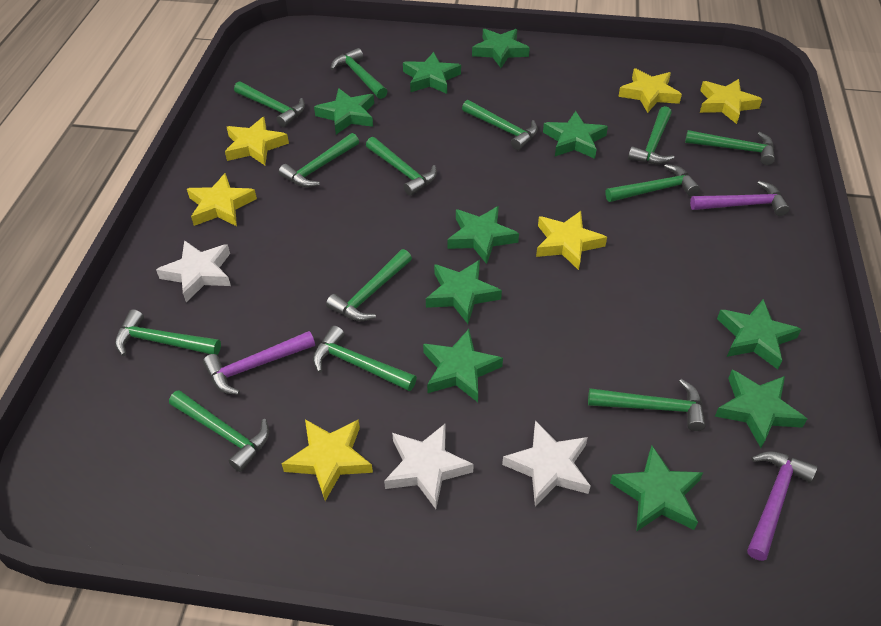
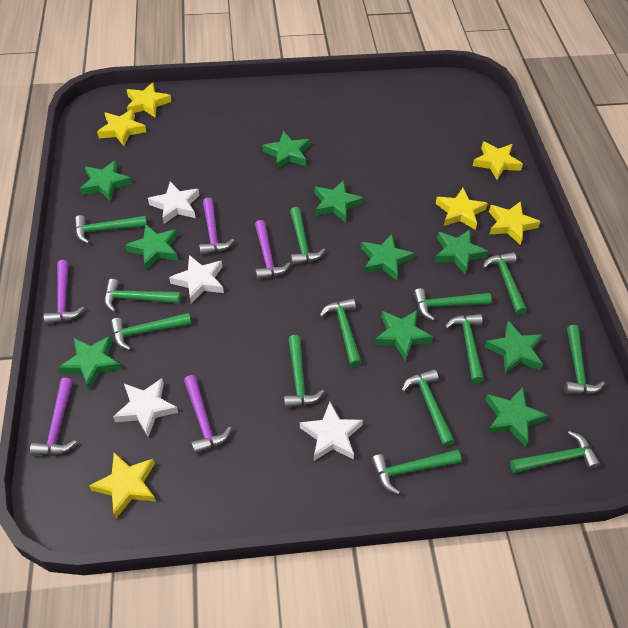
purple hammer: 3 -> 5
white star: 3 -> 4

